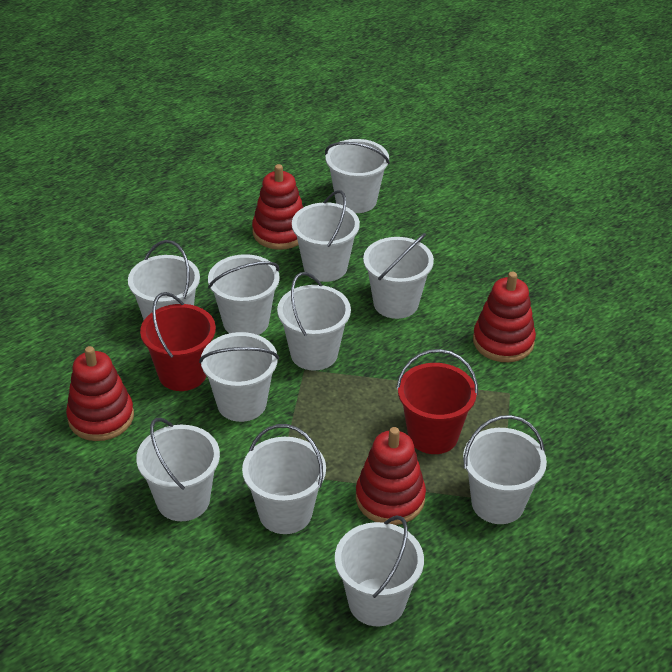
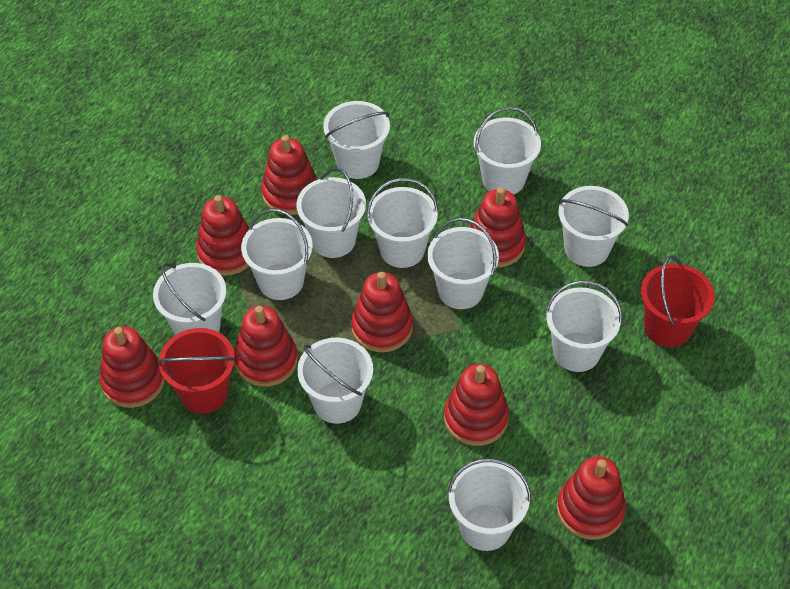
red stacking toy: 4 -> 8

